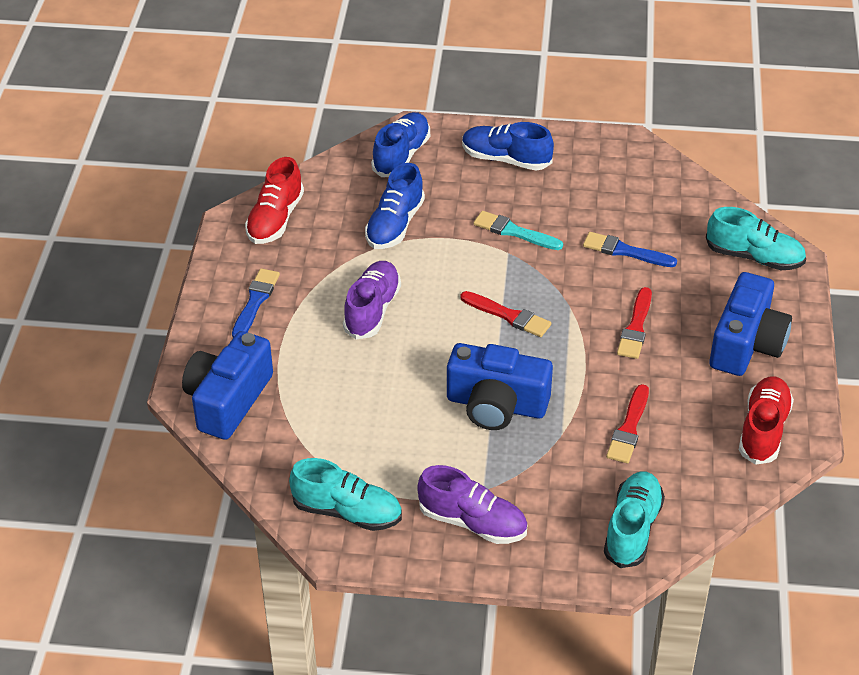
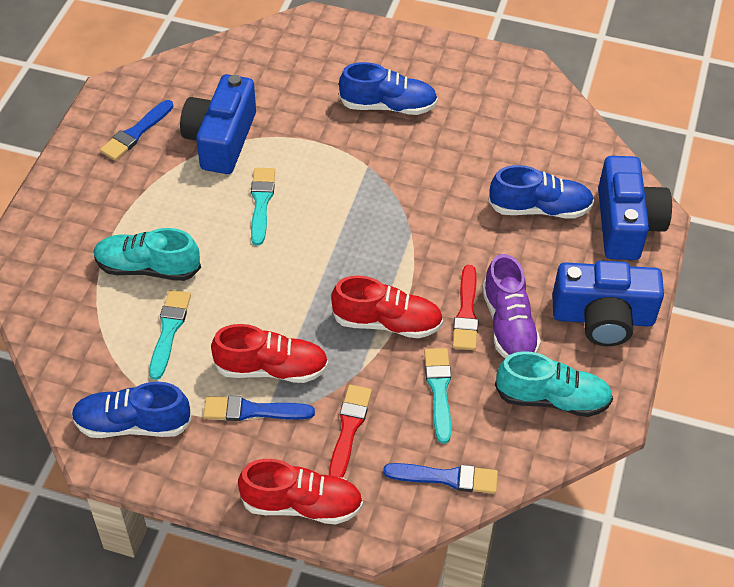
blue brush: 2 -> 3
purple shoe: 2 -> 1
red brush: 3 -> 2
red shoe: 2 -> 3
turquoise brush: 1 -> 3
turquoise shoe: 3 -> 2

